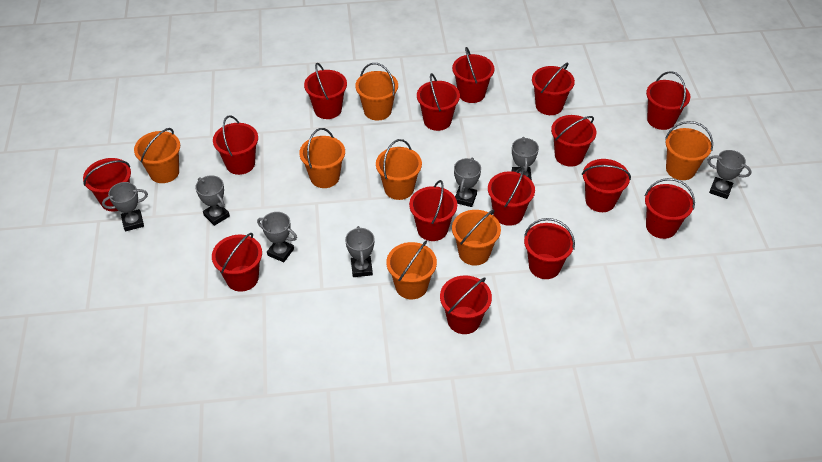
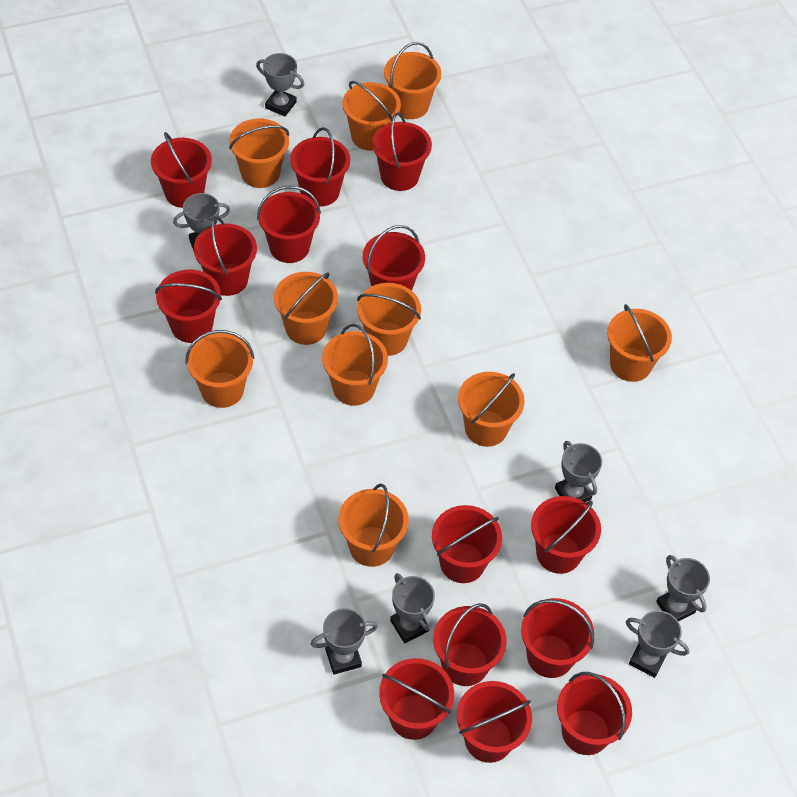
orange bucket: 7 -> 10
red bucket: 15 -> 14

